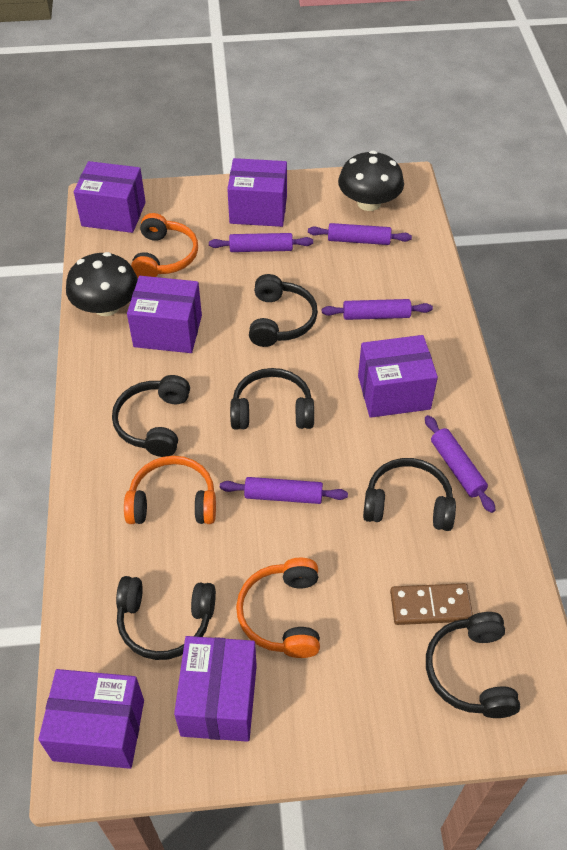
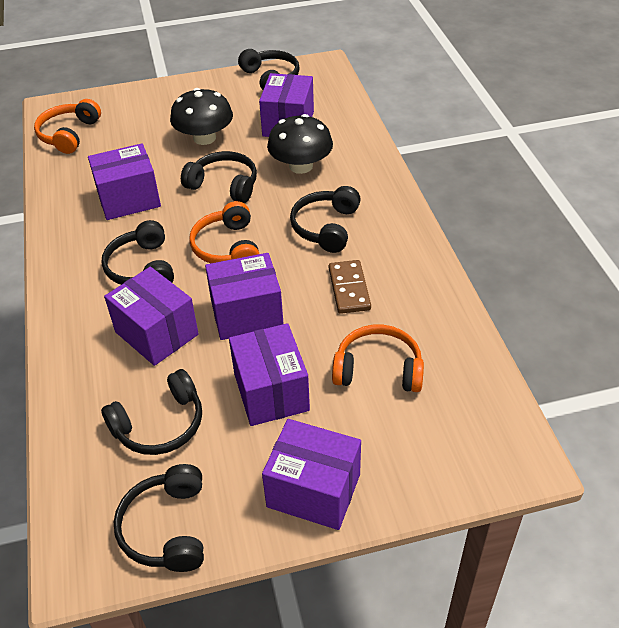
purple rolling pin: 5 -> 0

